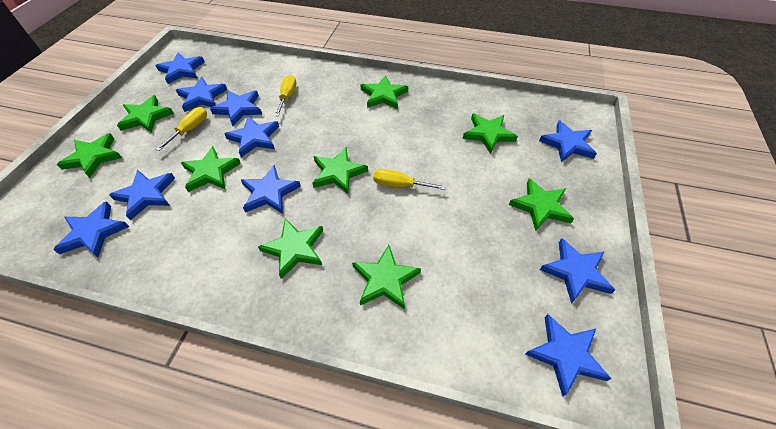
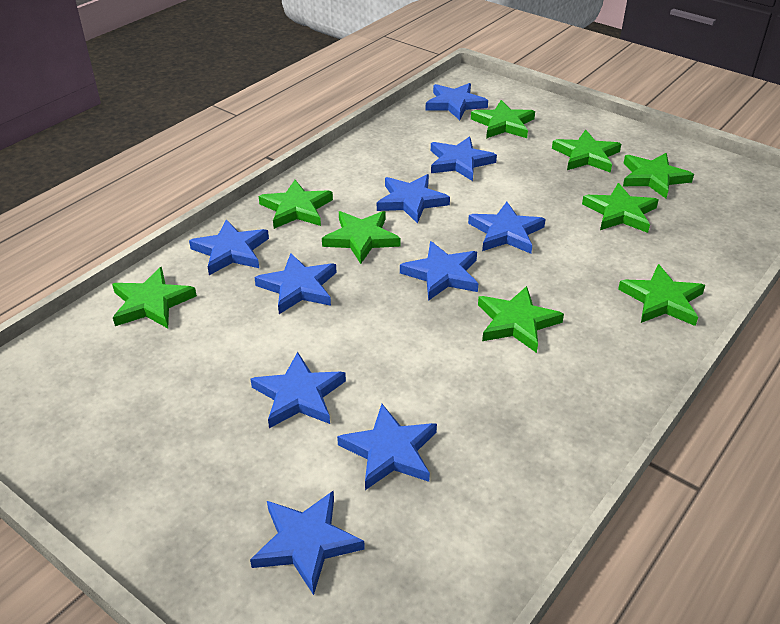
yellow screwdriver: 3 -> 0

